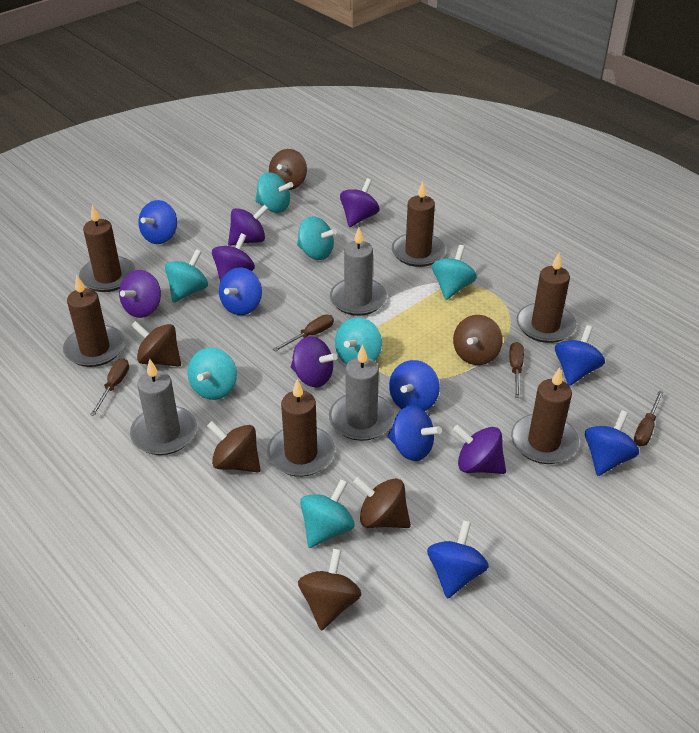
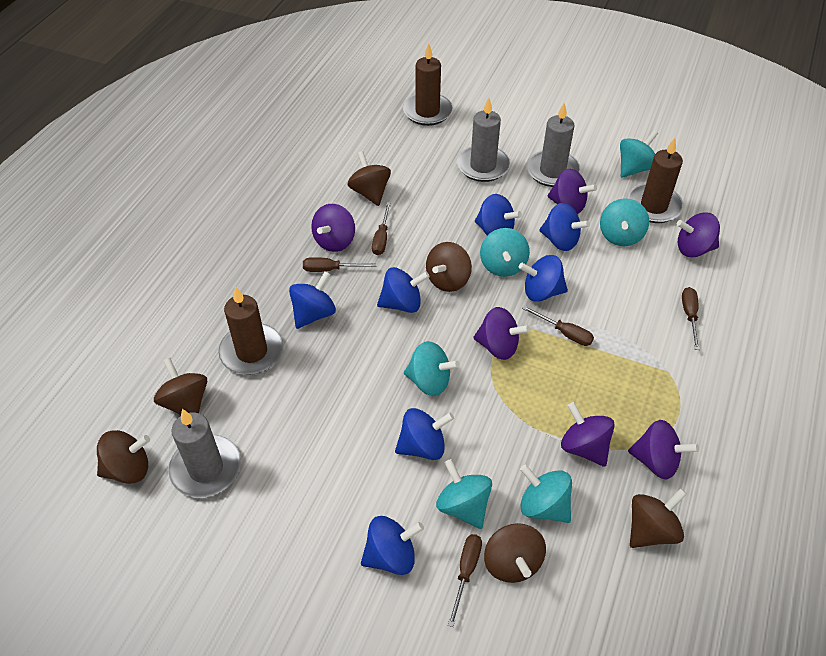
brown candle: 6 -> 3
brown screwdriver: 4 -> 5
turquoise spinning top: 7 -> 6

